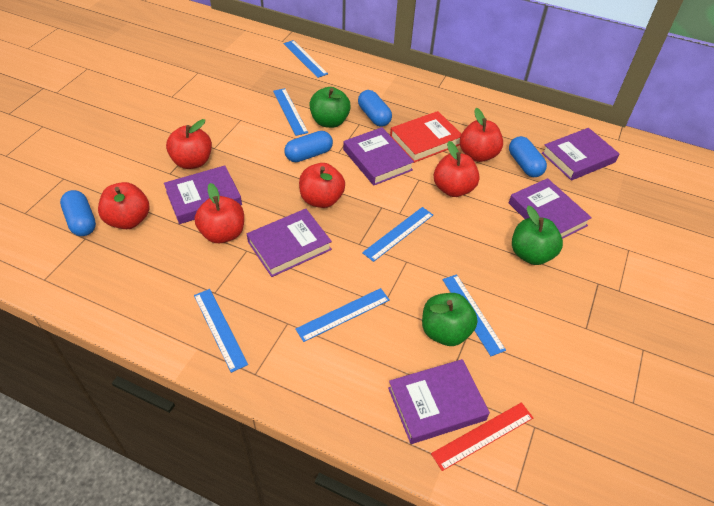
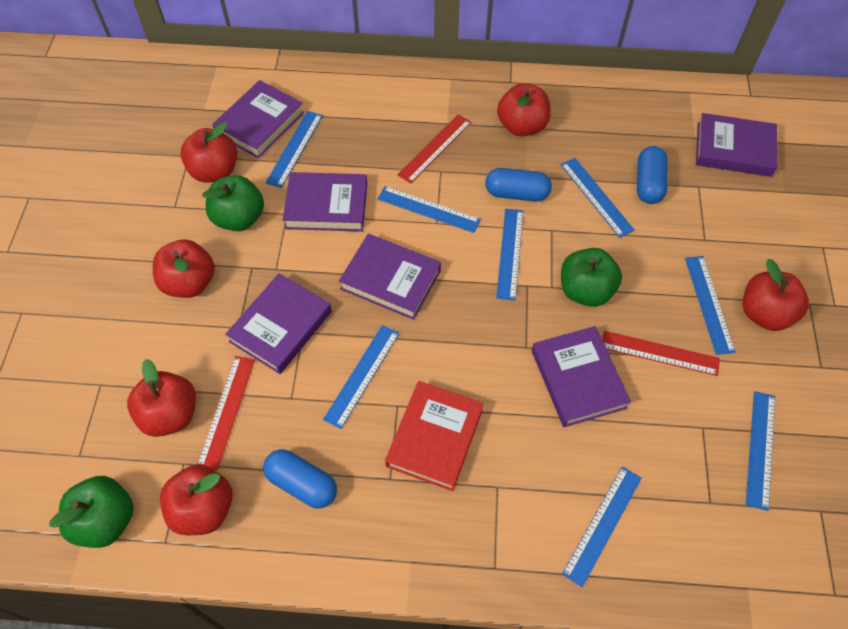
blue capsule: 4 -> 3
blue ruler: 6 -> 8
red ruler: 1 -> 3

